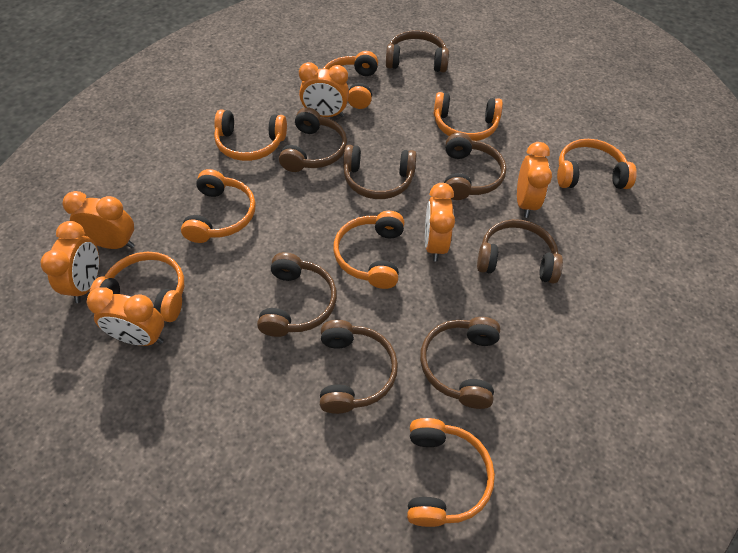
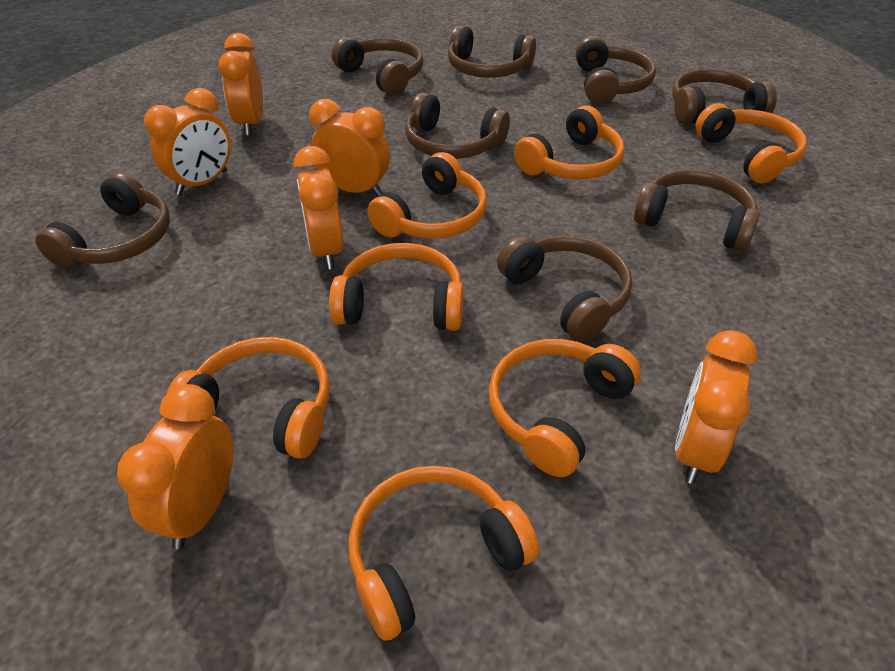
orange headphones: 8 -> 7

